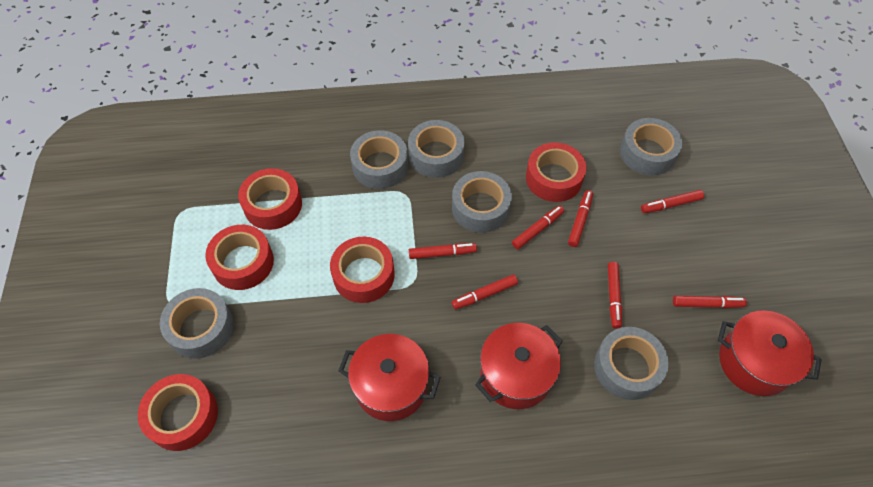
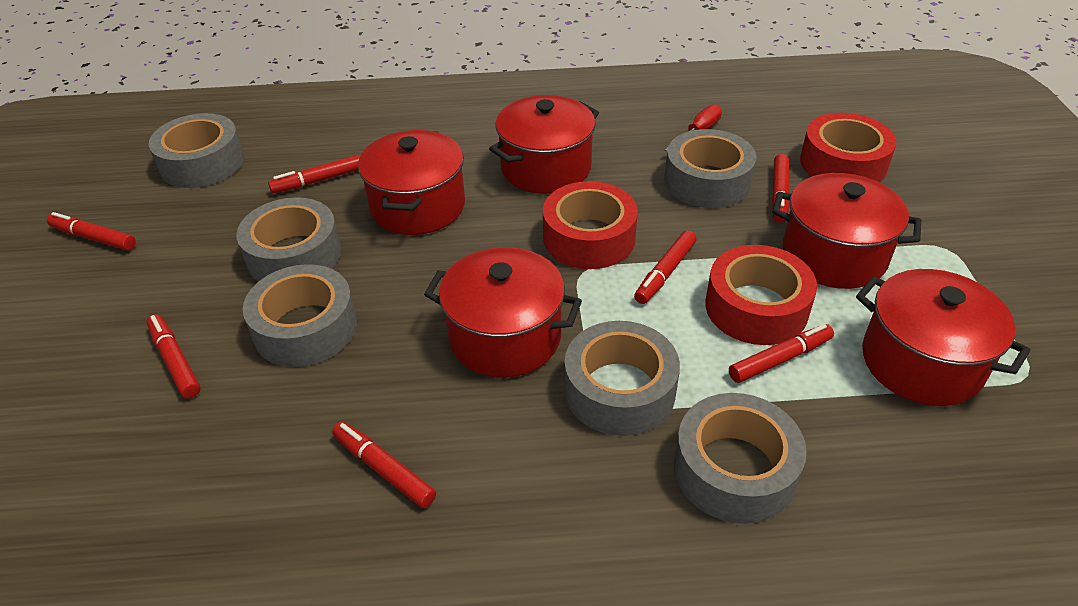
red pot: 3 -> 5
red screwdriver: 0 -> 1
red tape: 5 -> 3

